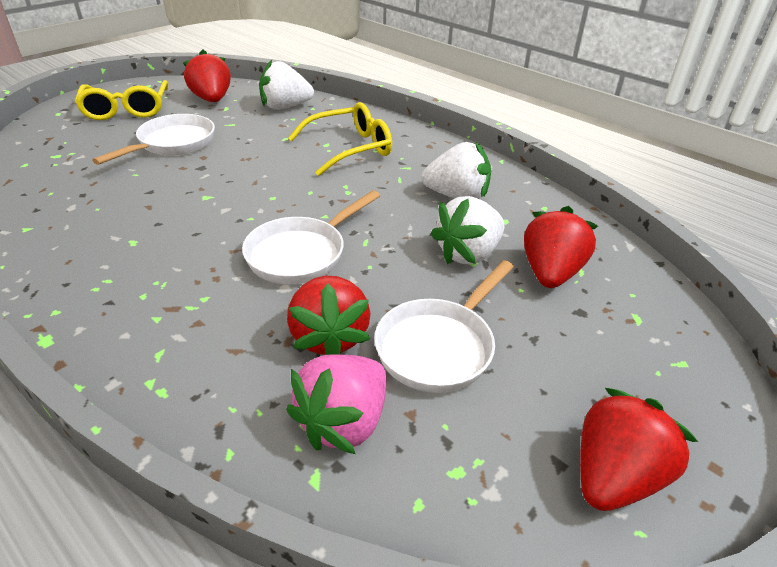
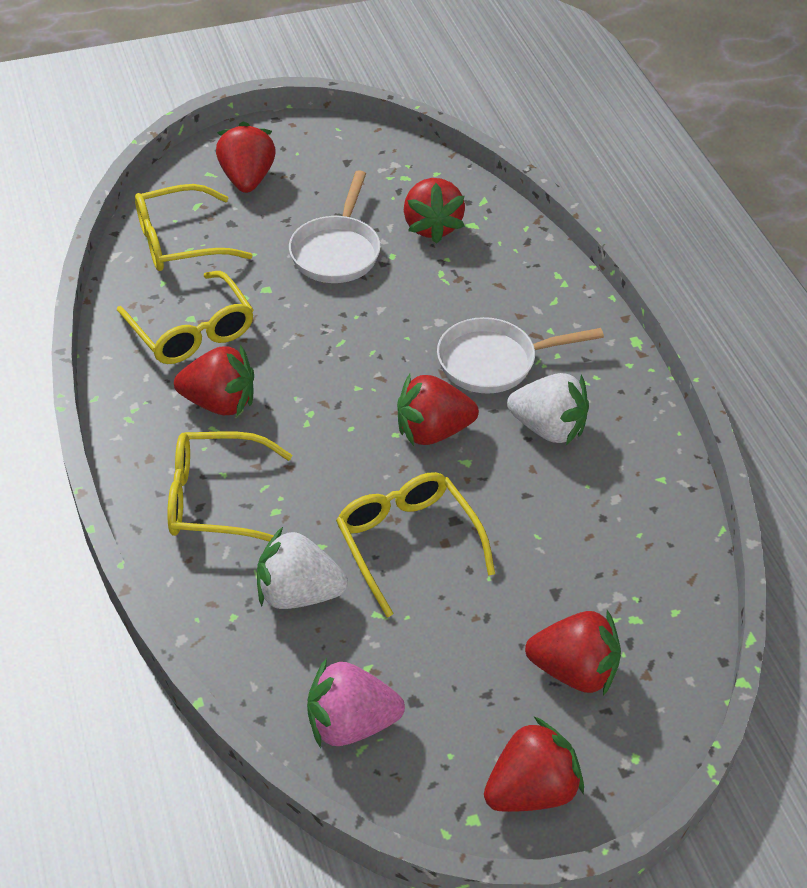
red strawberry: 4 -> 6
white pan: 3 -> 2
white strawberry: 3 -> 2
yellow glasses: 2 -> 4

